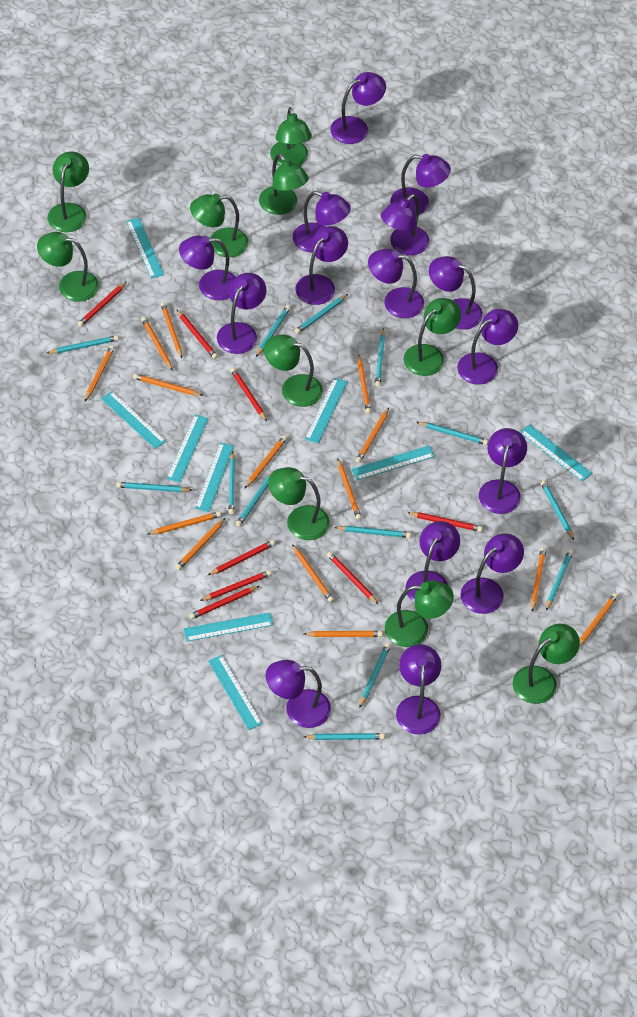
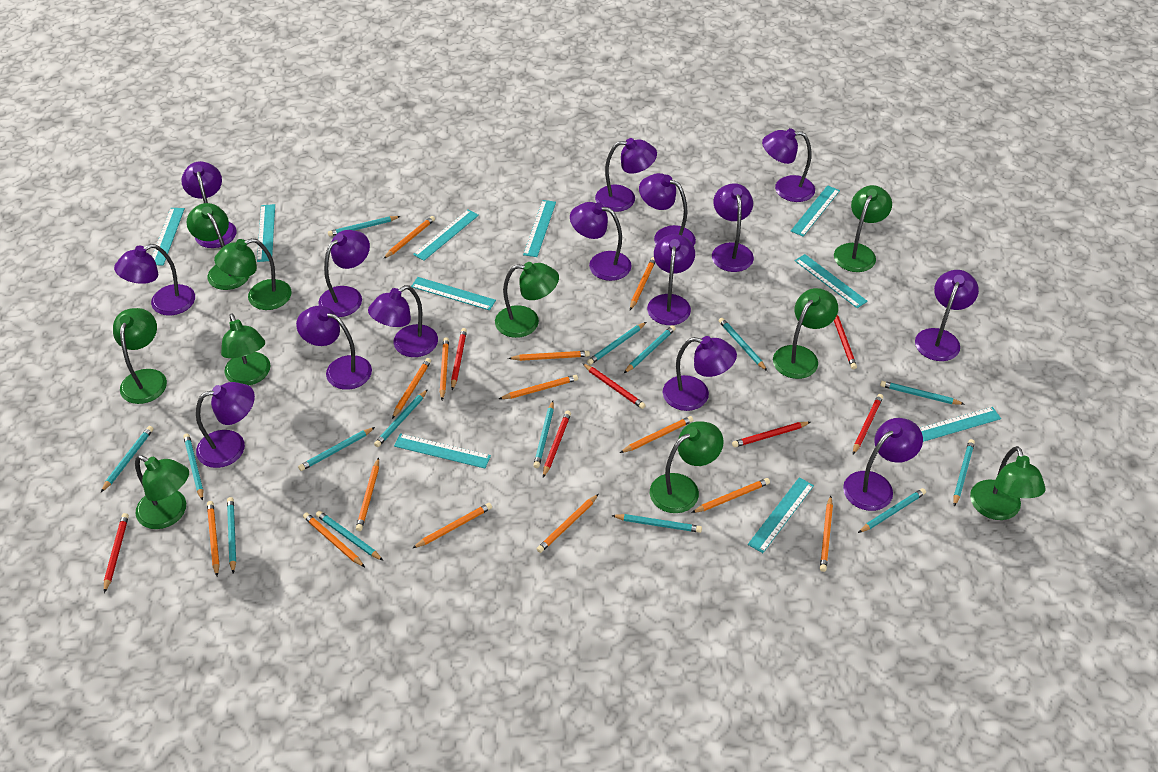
red pencil: 8 -> 7
turquoise pencil: 13 -> 15
turquoise ruler: 9 -> 10

